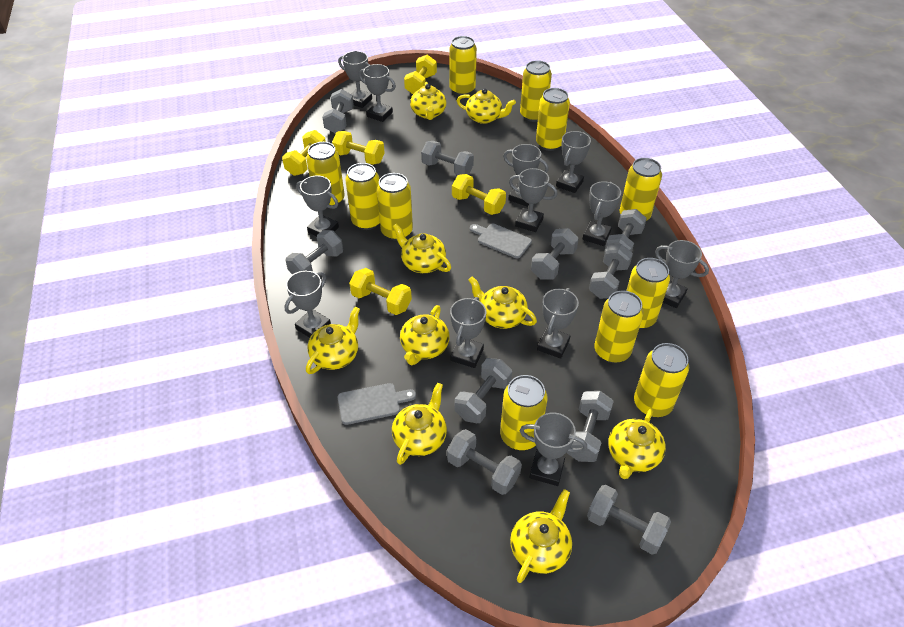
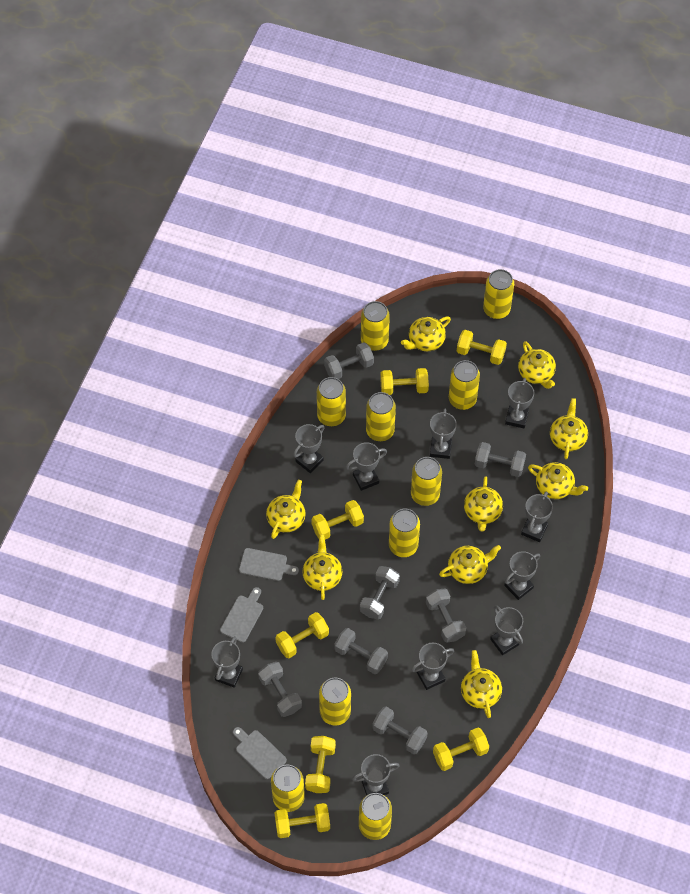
grey cutting board: 2 -> 3
grey dumbbell: 10 -> 7
grey trophy: 12 -> 10
yellow can: 11 -> 10
yellow dumbbell: 5 -> 7

